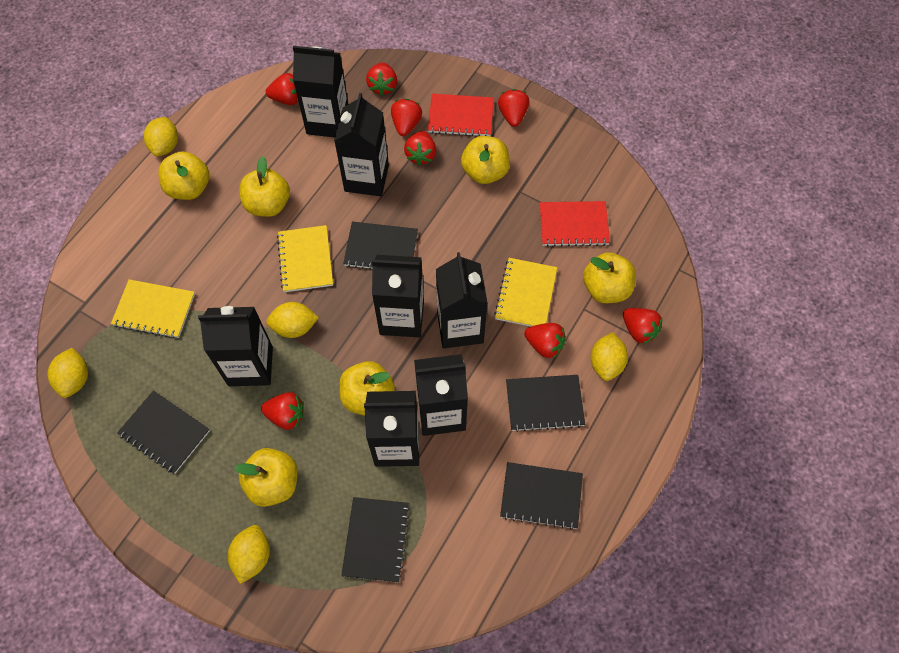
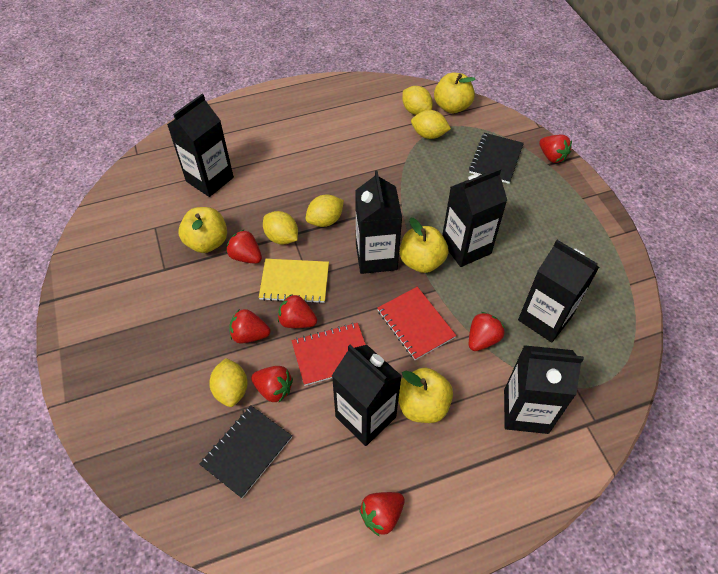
black carton: 7 -> 6
black notebook: 5 -> 2
red strawberry: 8 -> 7
yellow apple: 6 -> 4
yellow notebook: 3 -> 1

